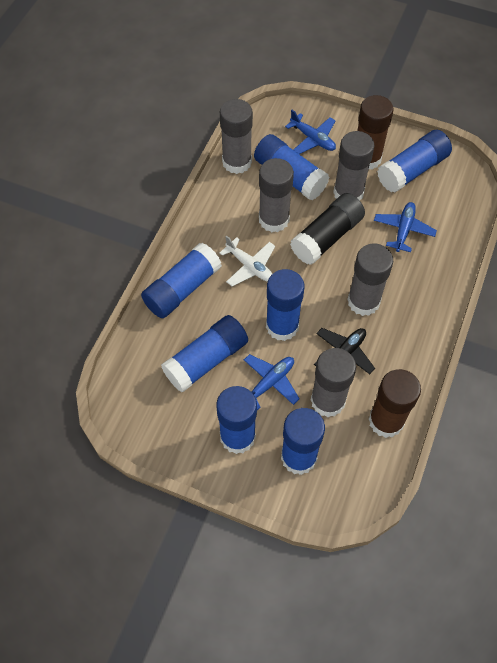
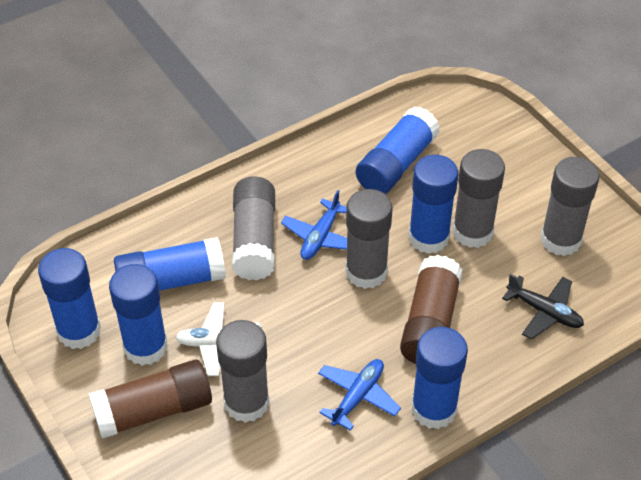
black glue stick: 1 -> 0
blue glue stick: 7 -> 6
blue plane: 3 -> 2

